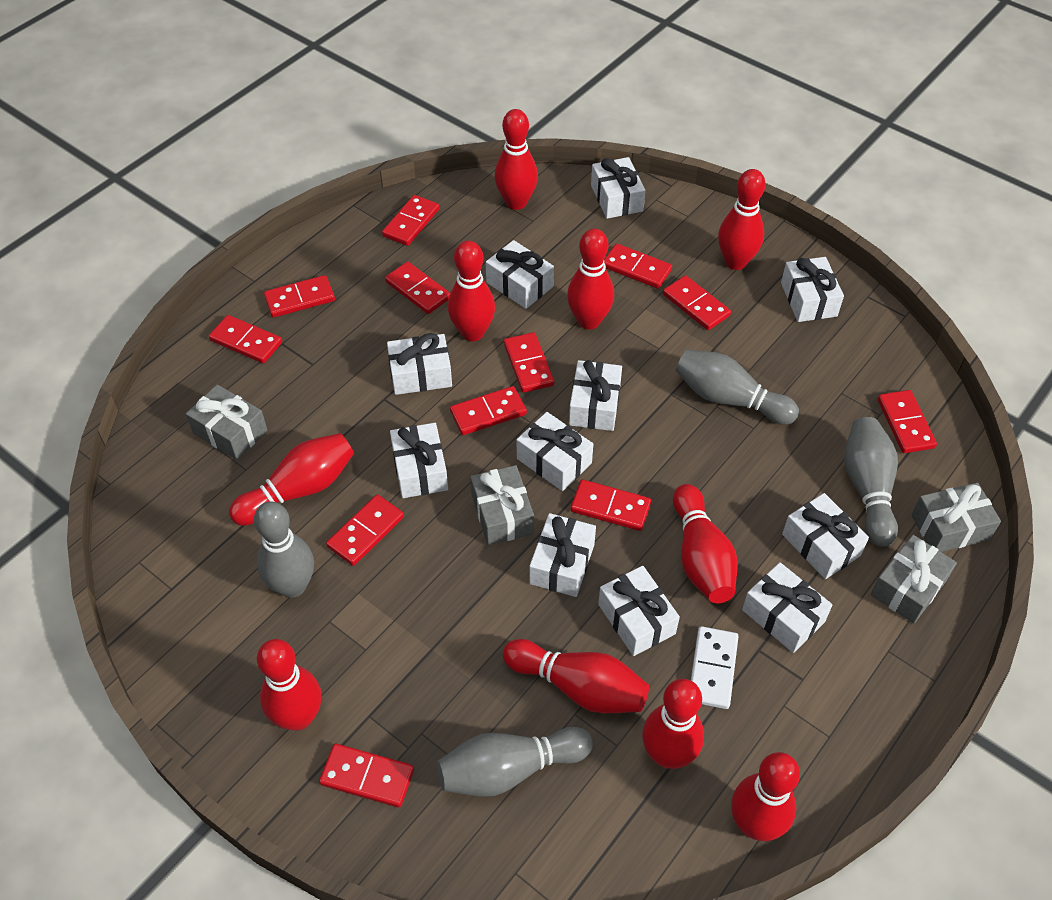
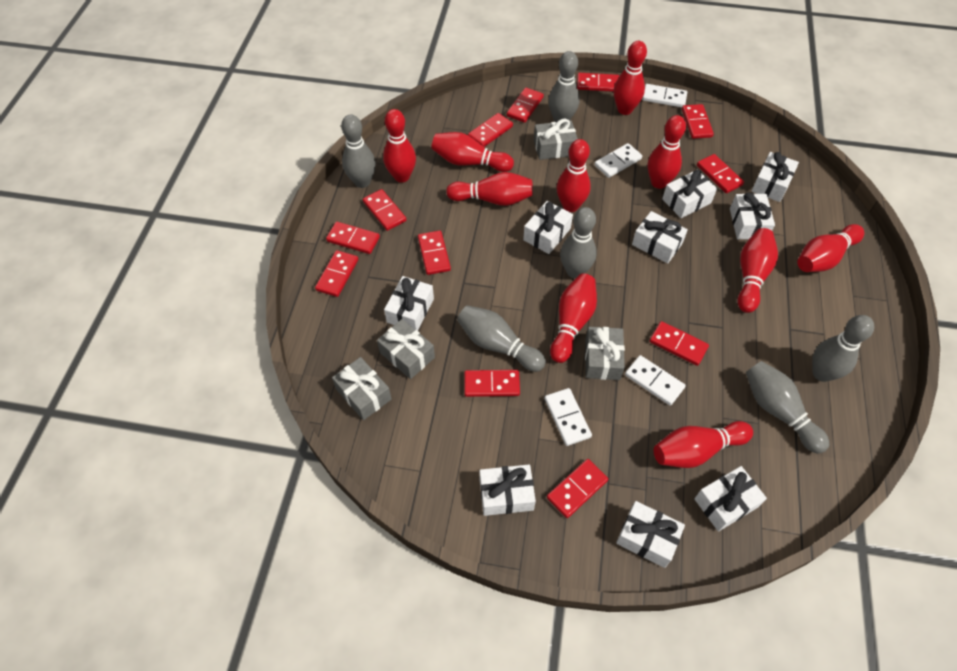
grey bowling pin: 4 -> 6
white domino: 1 -> 4
white gift: 11 -> 9

